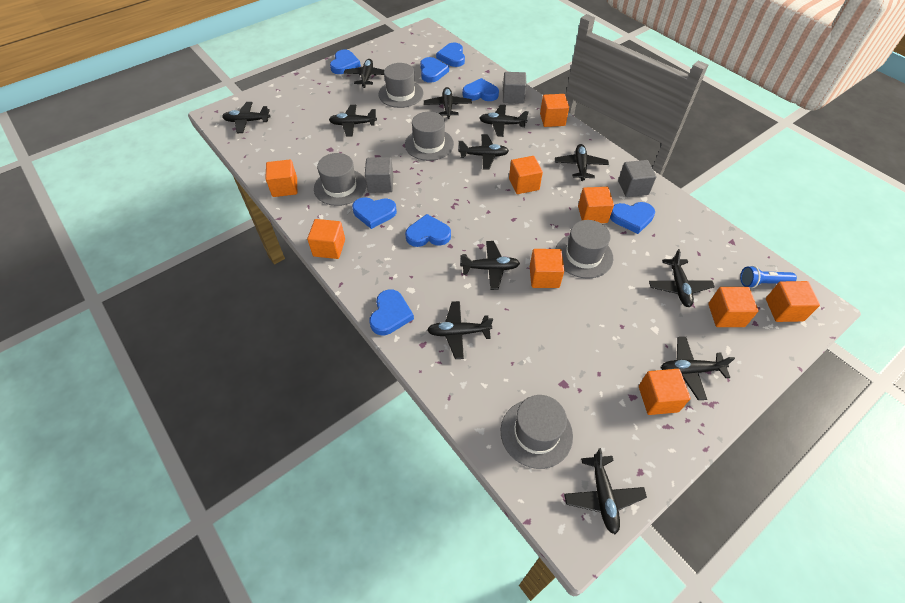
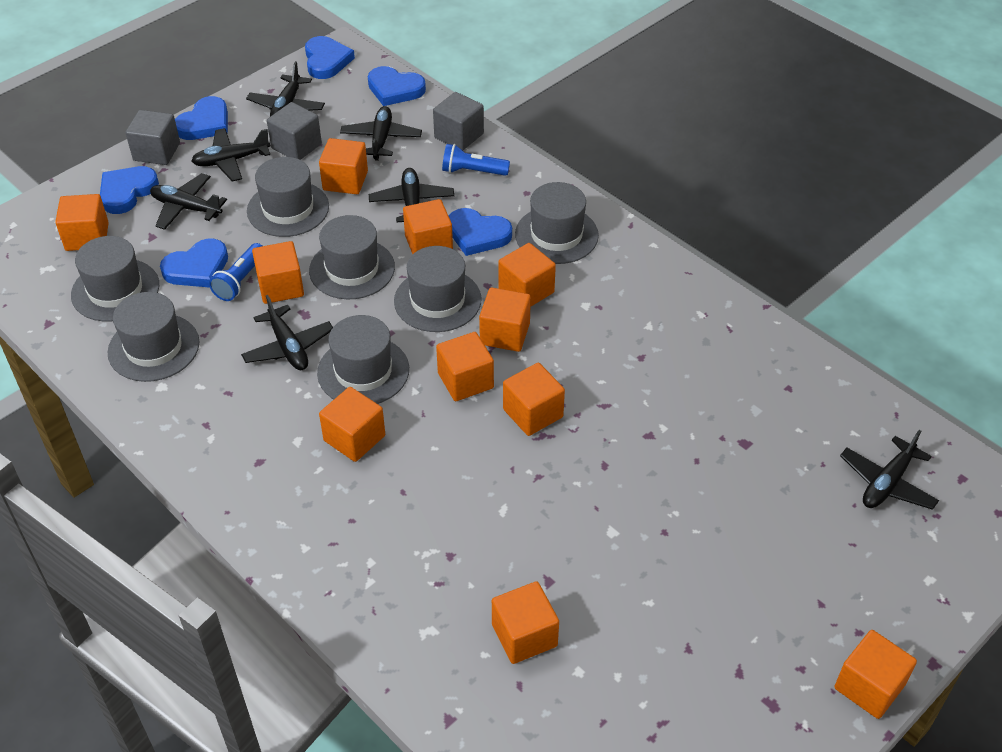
black plane: 12 -> 7
blue flashlight: 1 -> 2
blue heart: 8 -> 6
grey hat: 5 -> 7
orange cube: 9 -> 11

